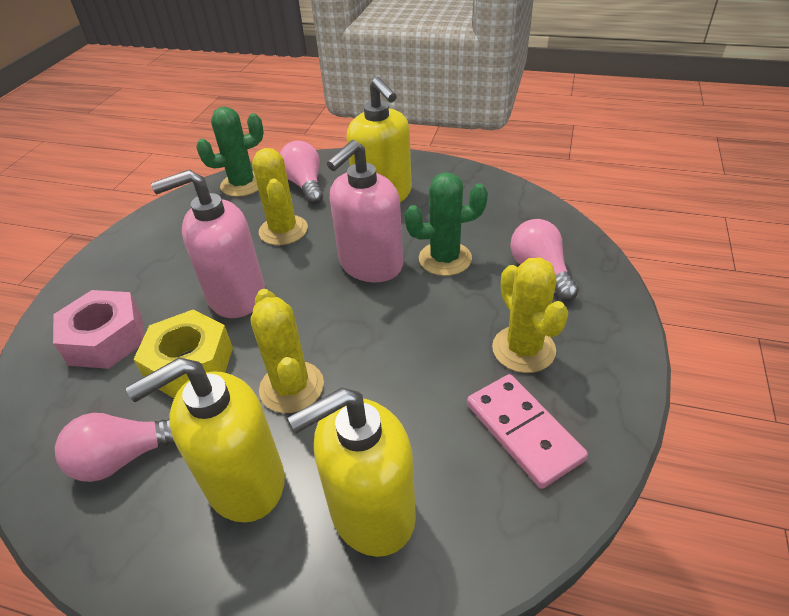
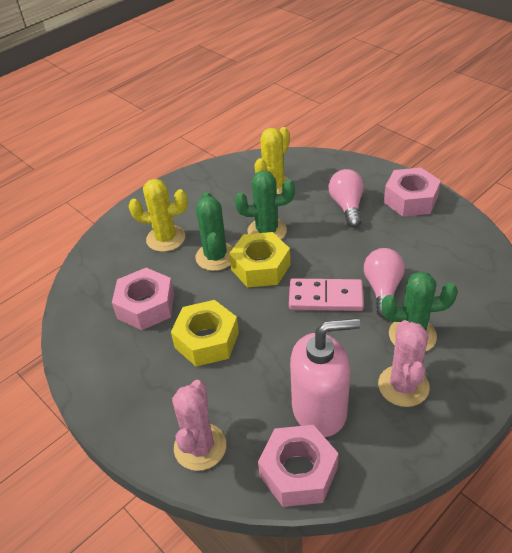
green cactus: 2 -> 3
pink cactus: 0 -> 2
pink light bulb: 3 -> 2
pink nut: 1 -> 3
pink soap dispenser: 2 -> 1
yellow cactus: 3 -> 2
yellow nut: 1 -> 2
yellow soap dispenser: 3 -> 0

